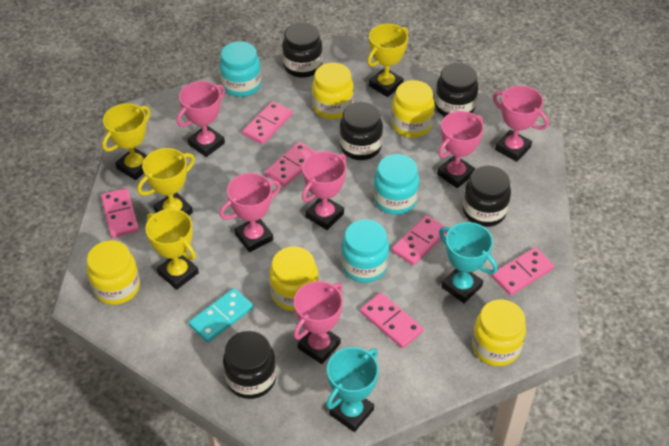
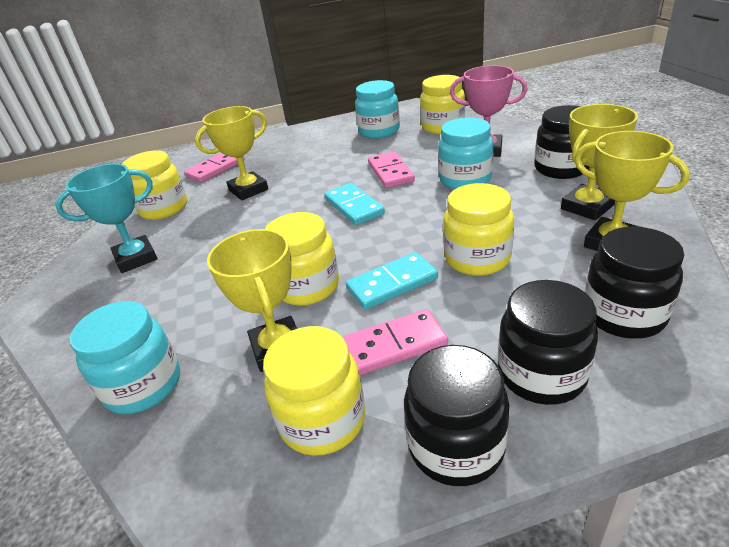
black jar: 5 -> 4
pink domino: 6 -> 3
pink trophy: 6 -> 1
turquoise domino: 1 -> 2
turquoise trophy: 2 -> 1

